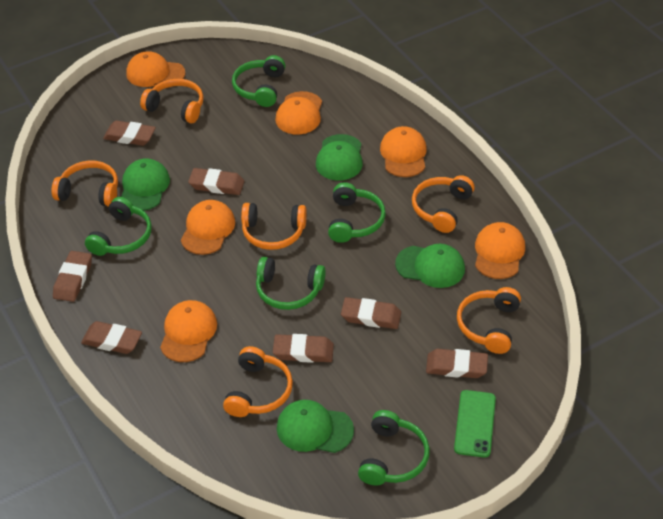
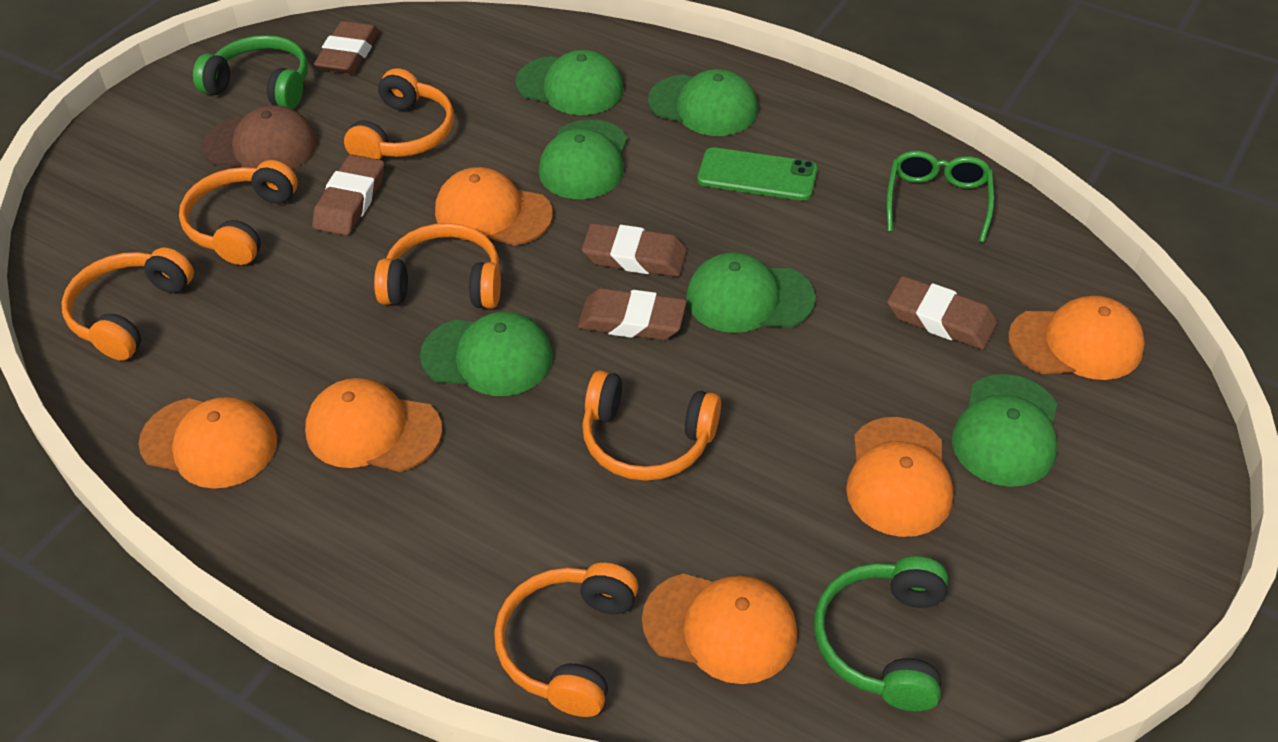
brown cap: 0 -> 1
brown eraser: 7 -> 5
green cap: 4 -> 6
green glasses: 0 -> 1
green headphones: 5 -> 2

